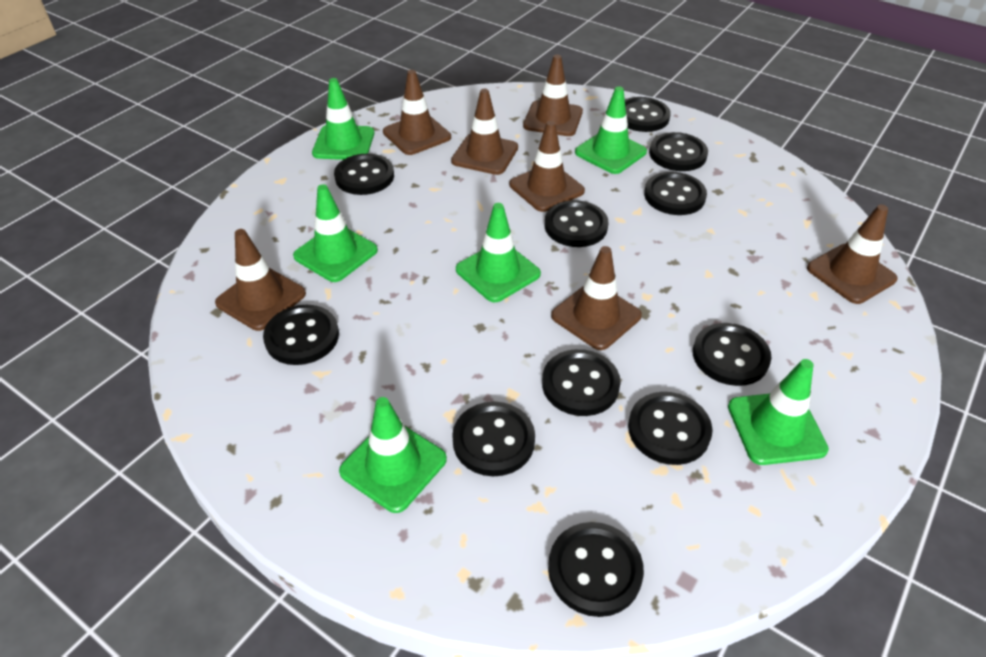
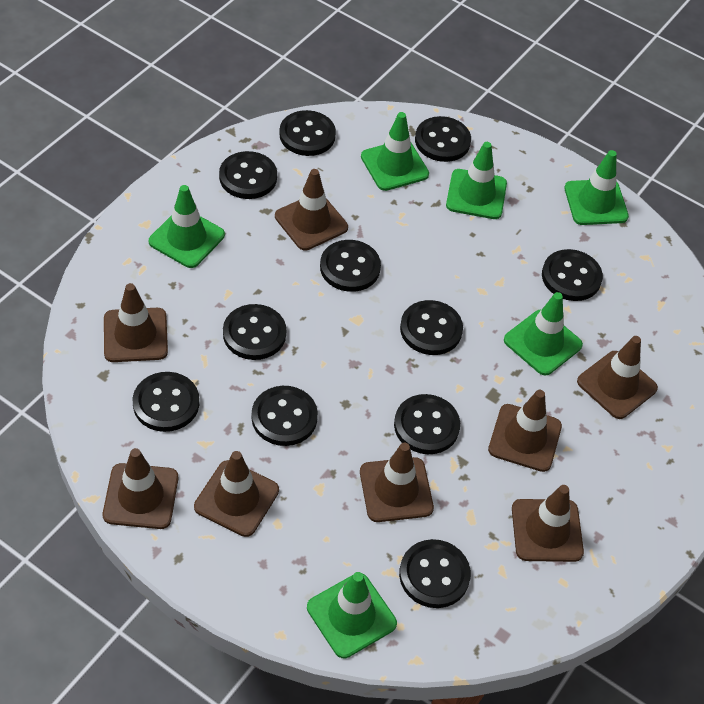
brown traffic cone: 7 -> 8

